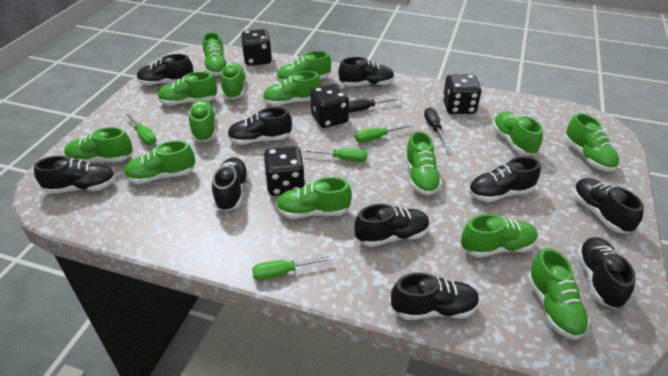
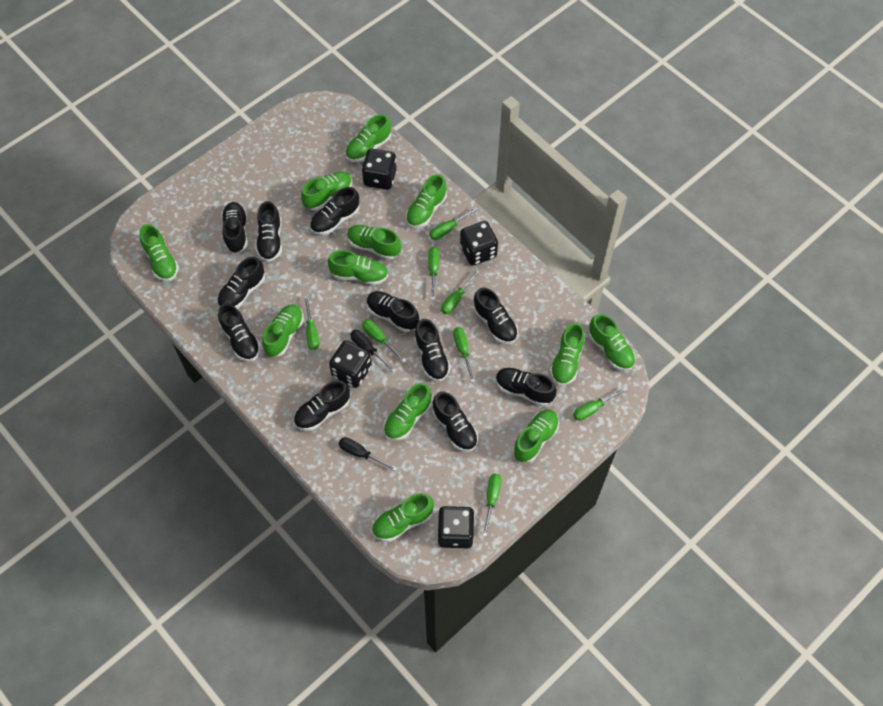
black shoe: 10 -> 11
green screwdriver: 4 -> 8
green shoe: 14 -> 12

